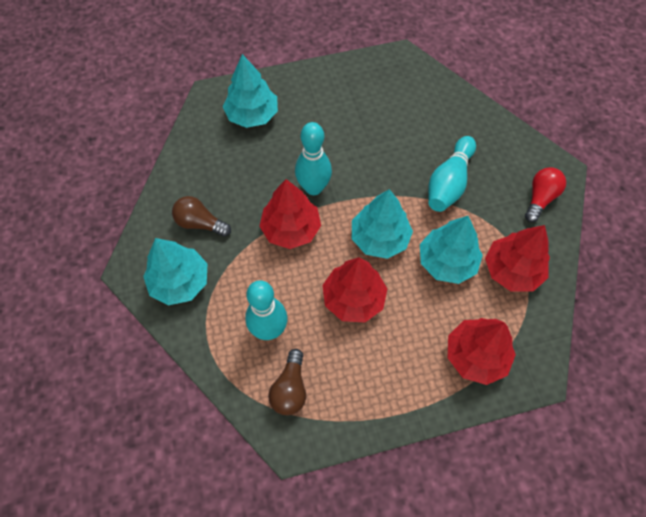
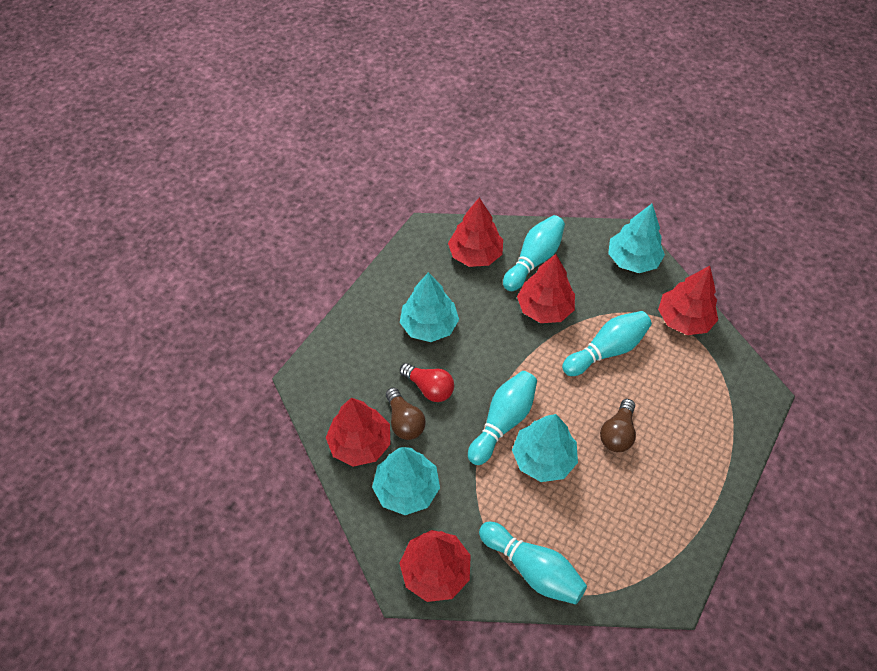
red tree: 4 -> 5
turquoise bowling pin: 3 -> 4

